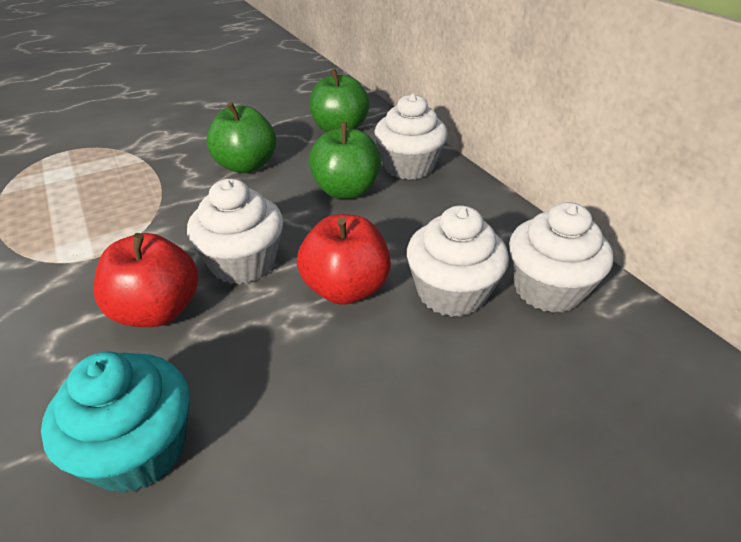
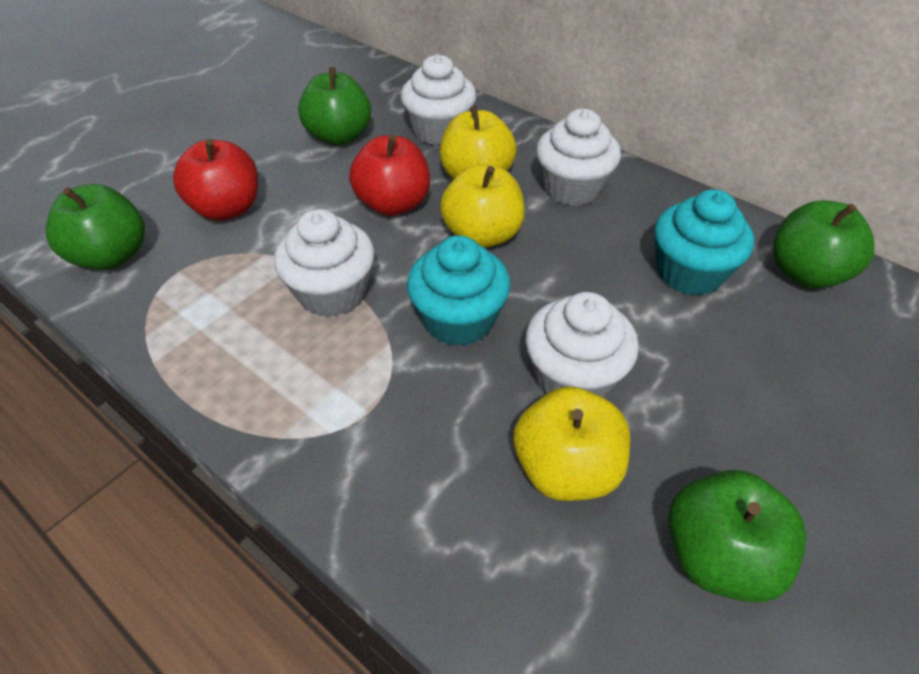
green apple: 3 -> 4
turquoise cupcake: 1 -> 2
yellow apple: 0 -> 3

